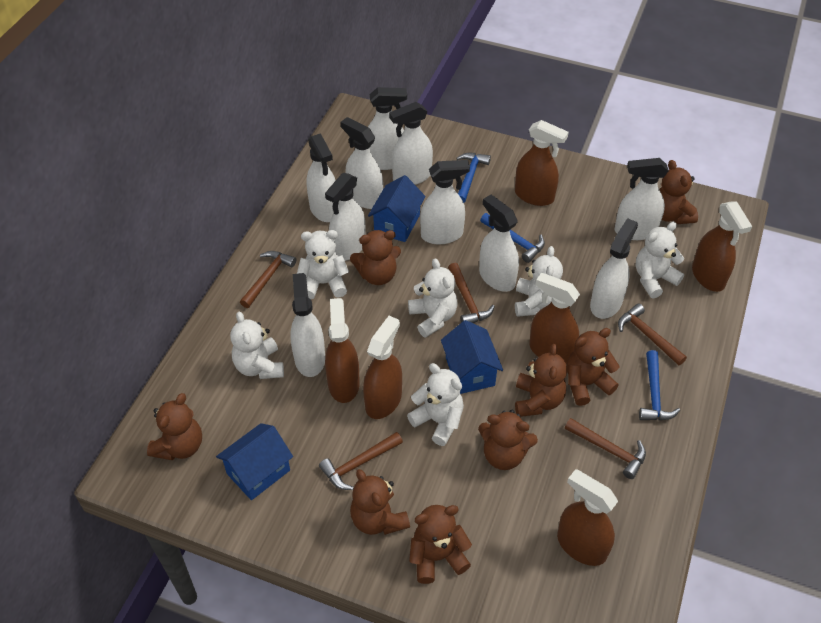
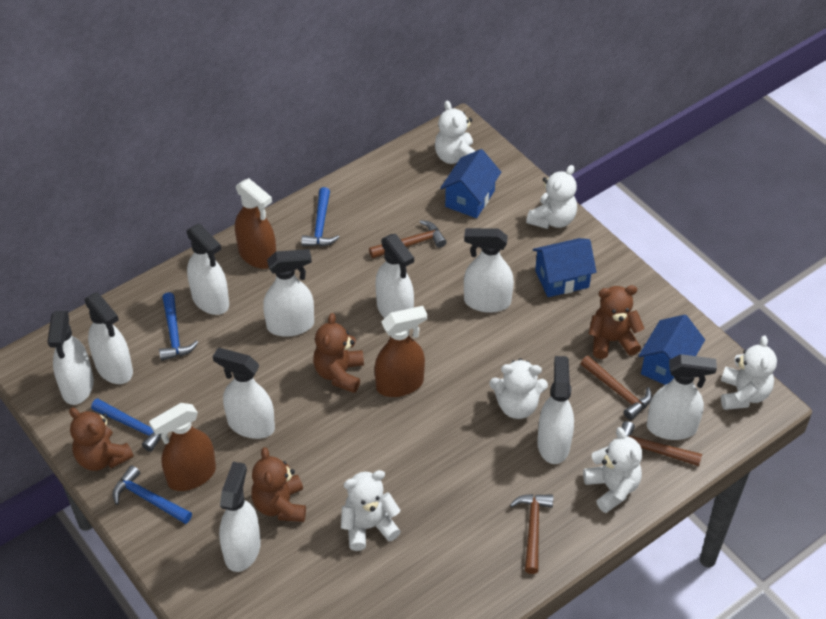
blue hammer: 3 -> 4
brown hammer: 5 -> 4
brown spray bottle: 6 -> 3
brown teddy bear: 8 -> 4

